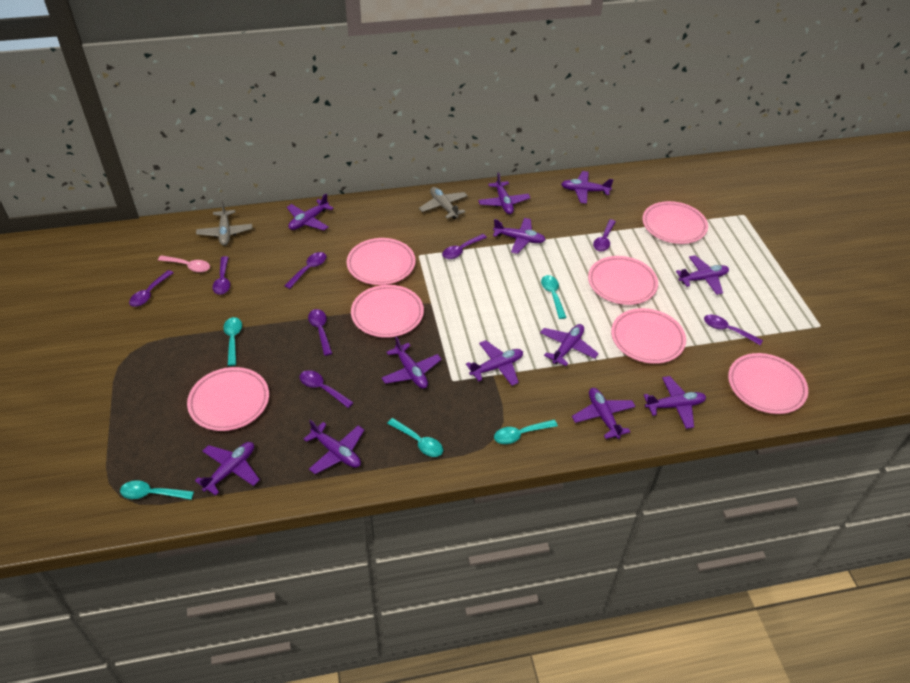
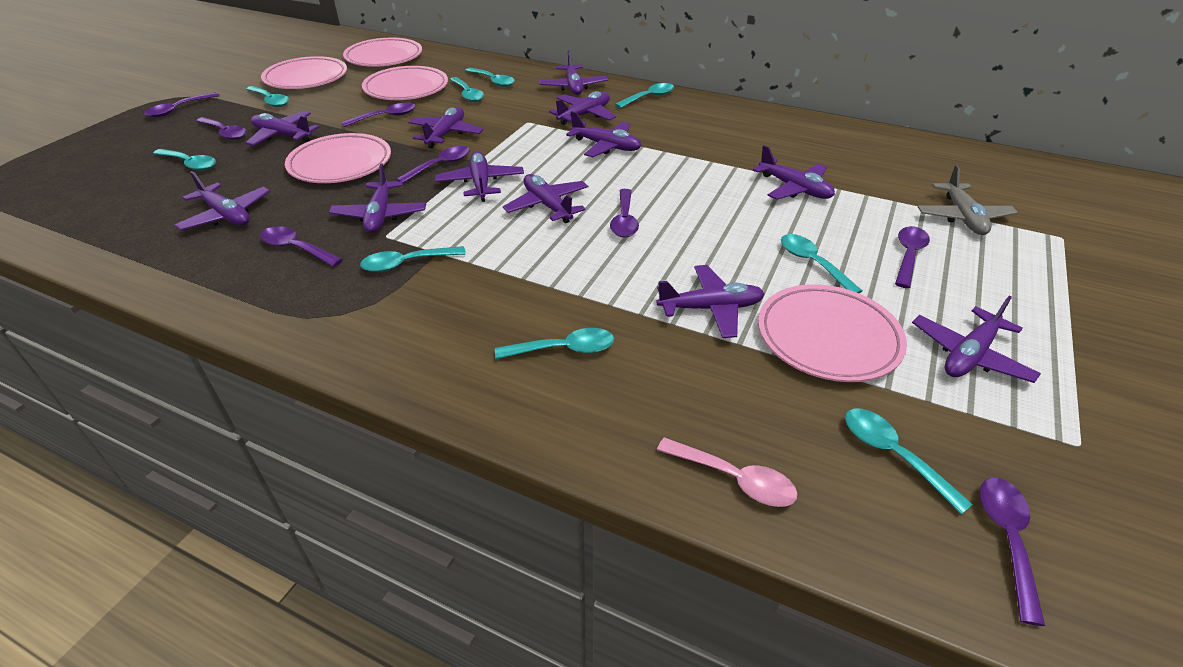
grey plane: 2 -> 1
pink plate: 7 -> 5
turquoise spoon: 5 -> 9

